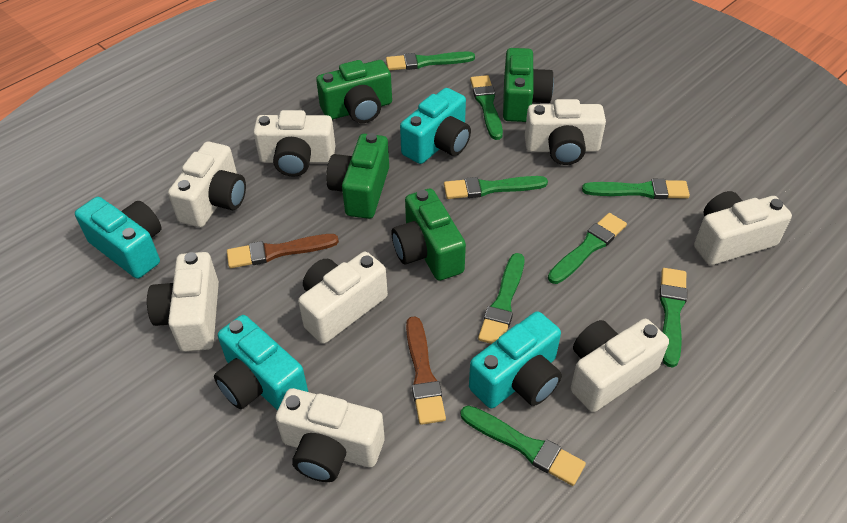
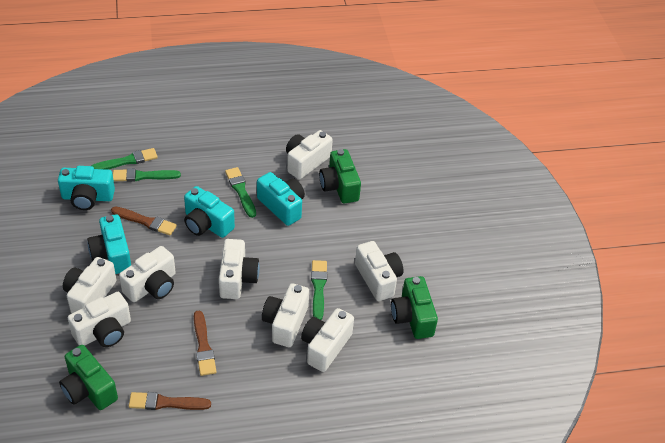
brown brush: 2 -> 3
green brush: 8 -> 4
green camera: 4 -> 3

